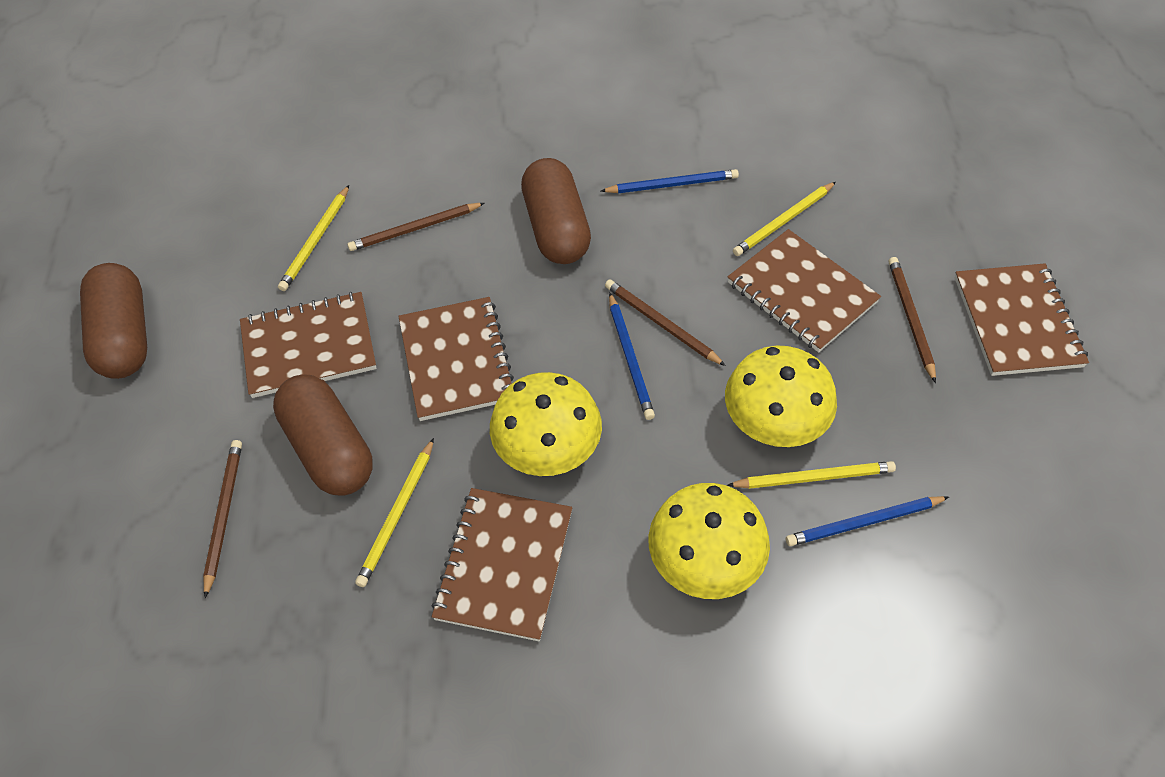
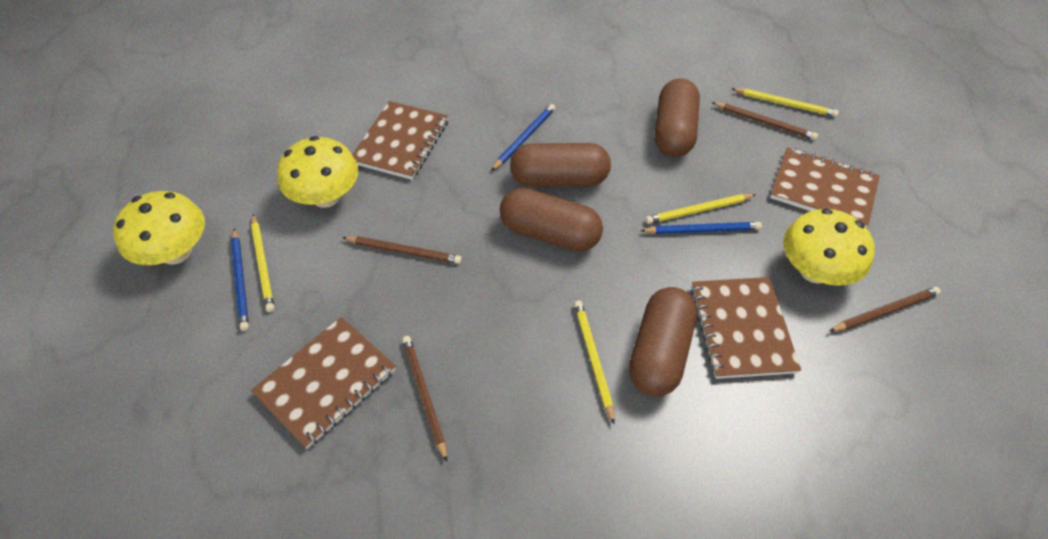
brown capsule: 3 -> 4
brown notebook: 5 -> 4

